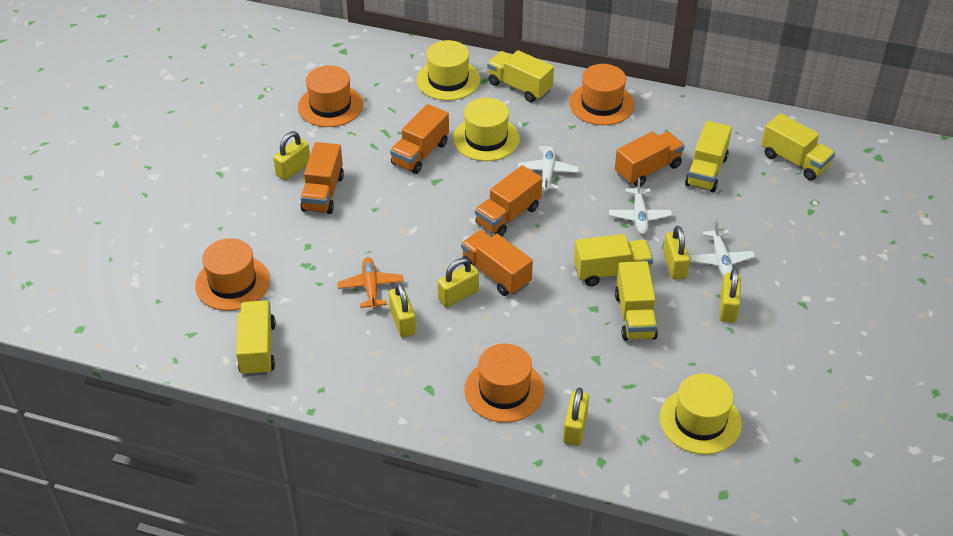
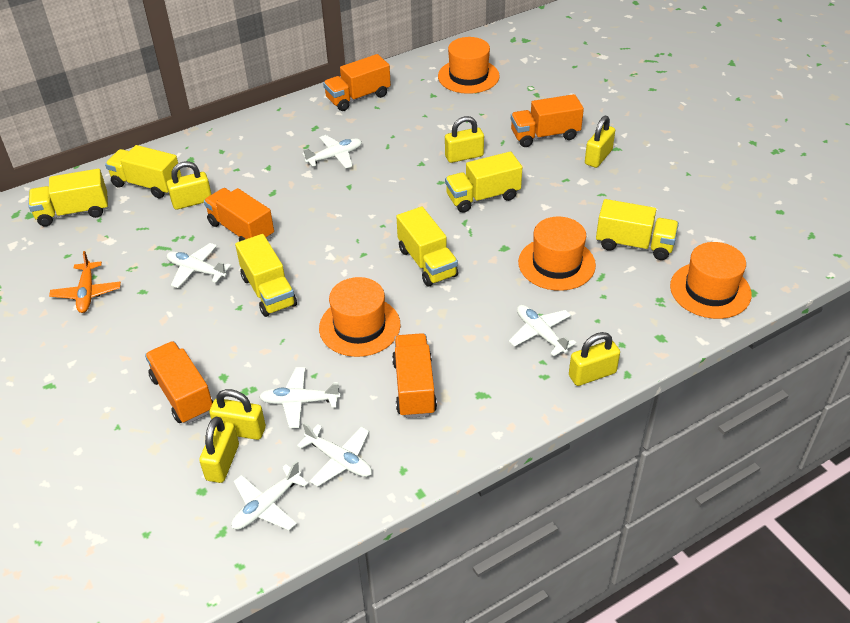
white plane: 3 -> 6
yellow hat: 3 -> 0

